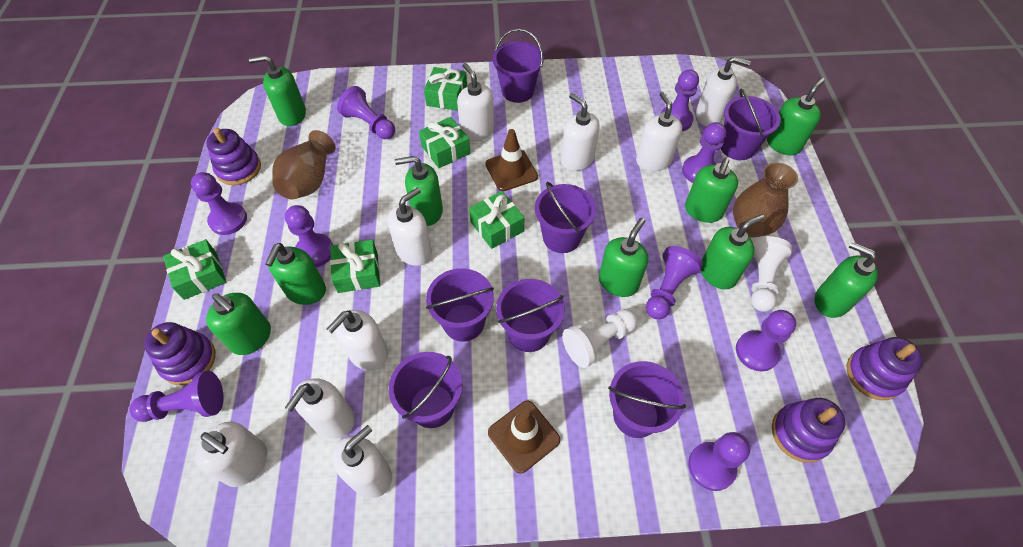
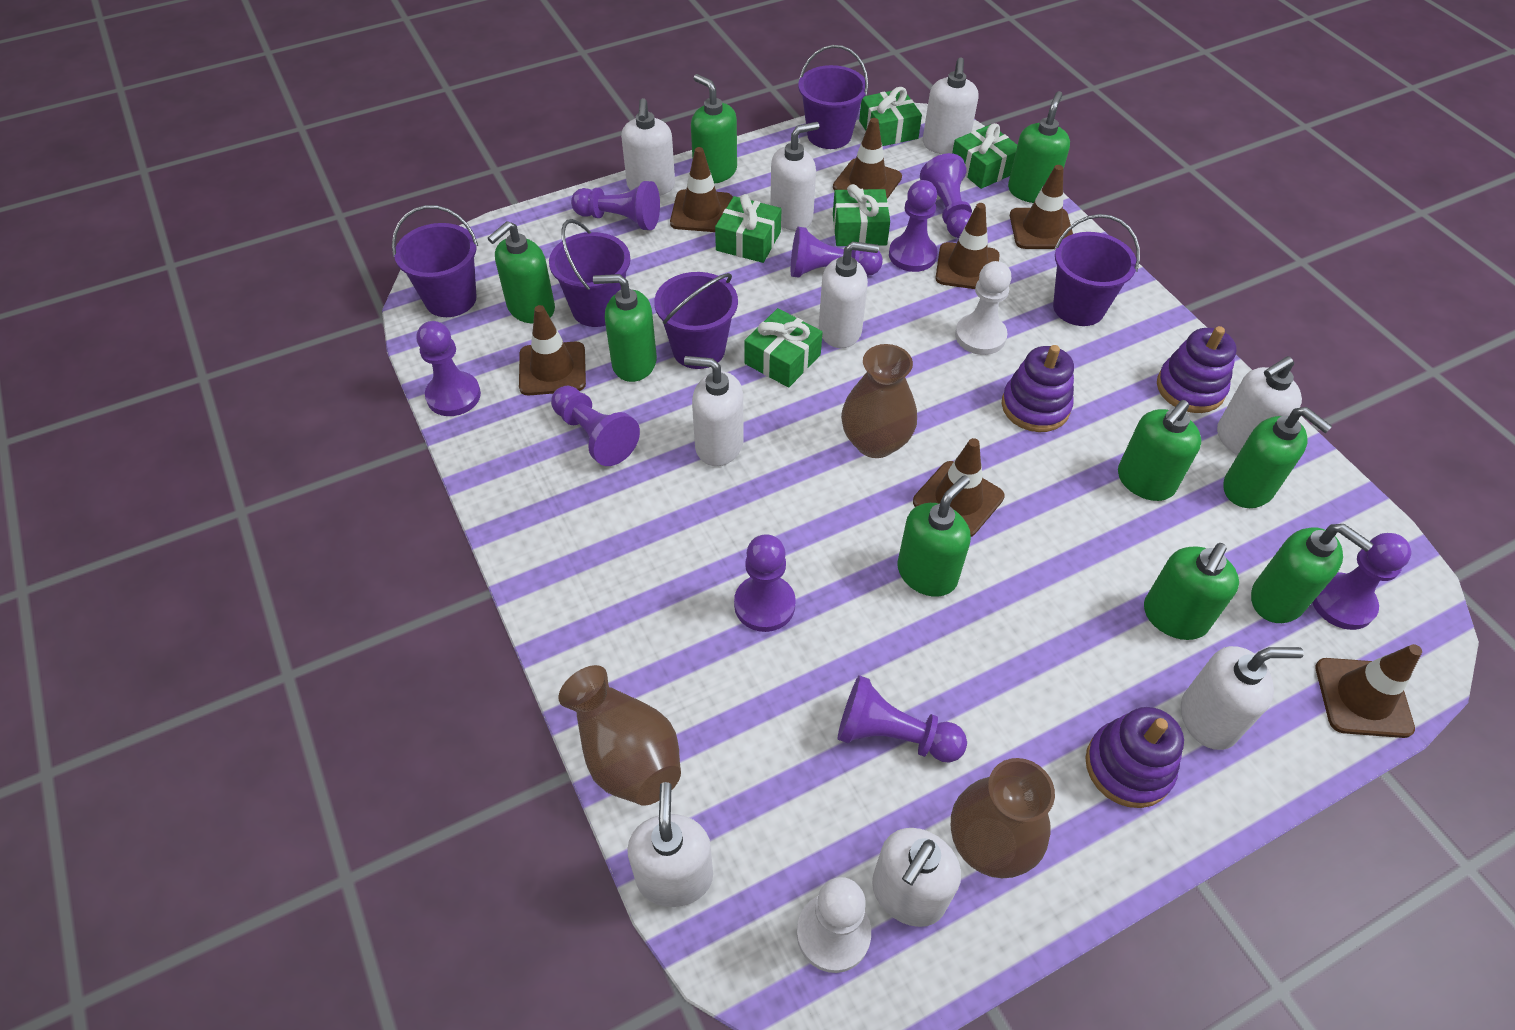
brown traffic cone: 2 -> 7
brown vase: 2 -> 3
purple bucket: 7 -> 5
purple stacking toy: 4 -> 3

